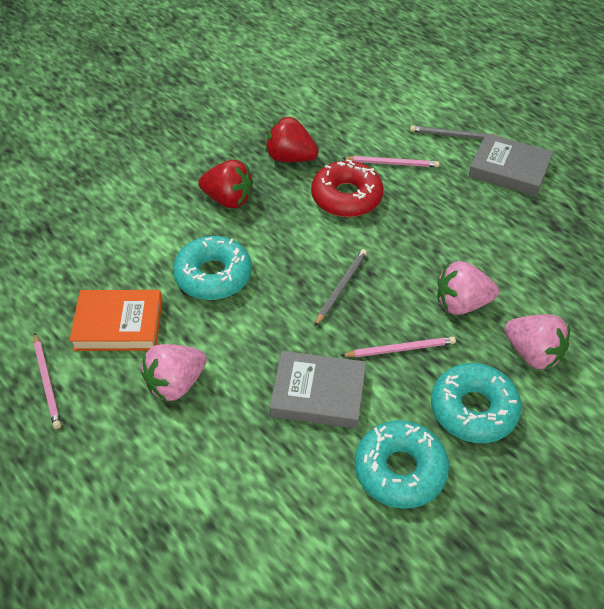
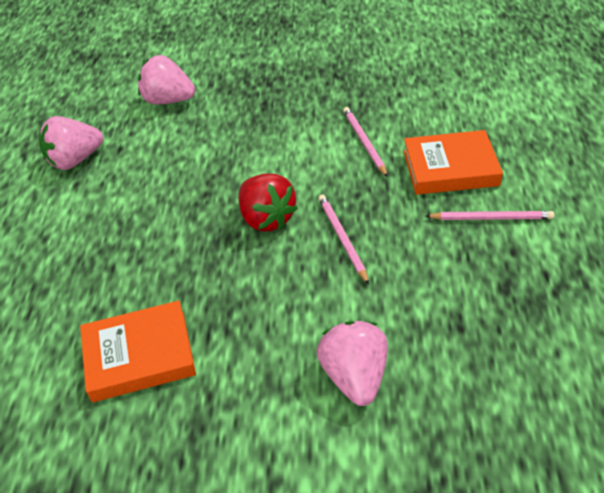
grey book: 2 -> 0
grey pencil: 2 -> 0
orange book: 1 -> 2
red donut: 1 -> 0
red strawberry: 2 -> 1
turquoise donut: 3 -> 0

